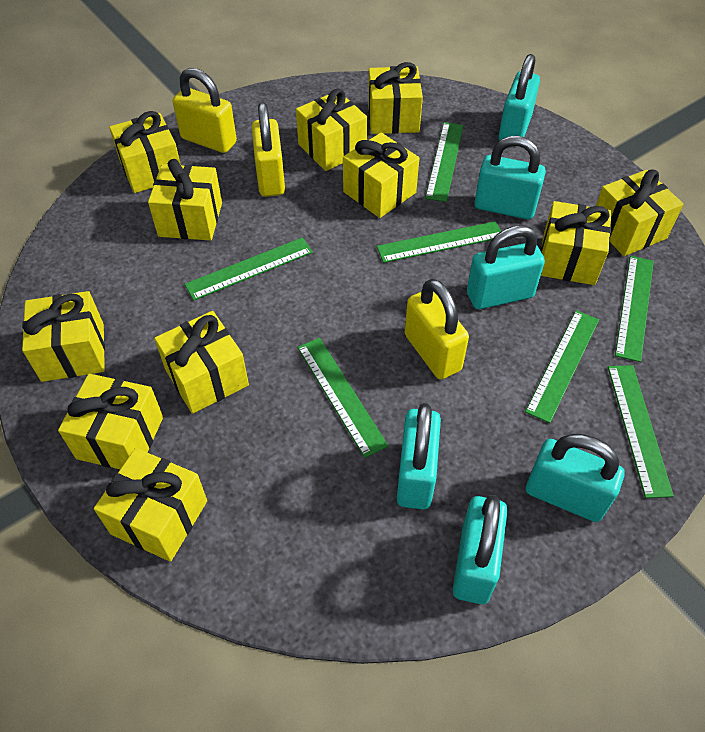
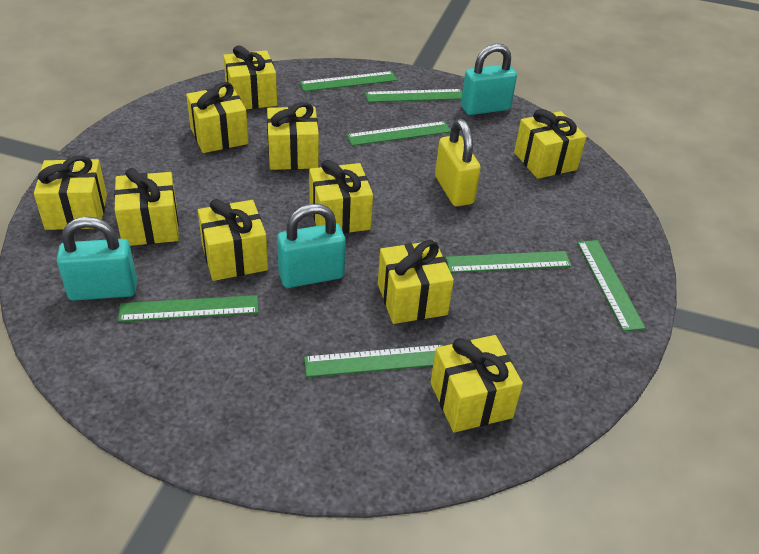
turquoise padlock: 6 -> 3
yellow gift: 11 -> 10
yellow padlock: 3 -> 1

